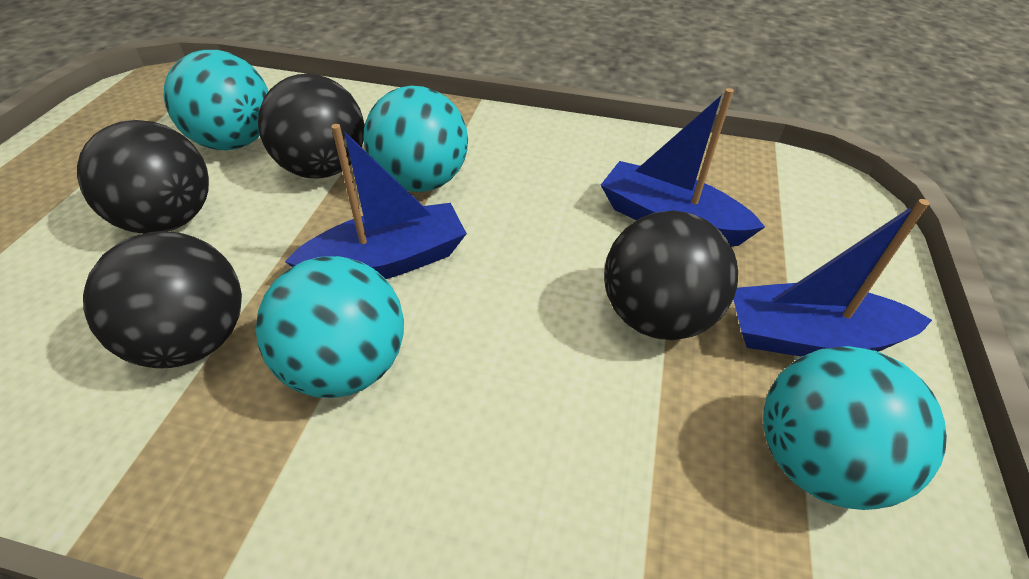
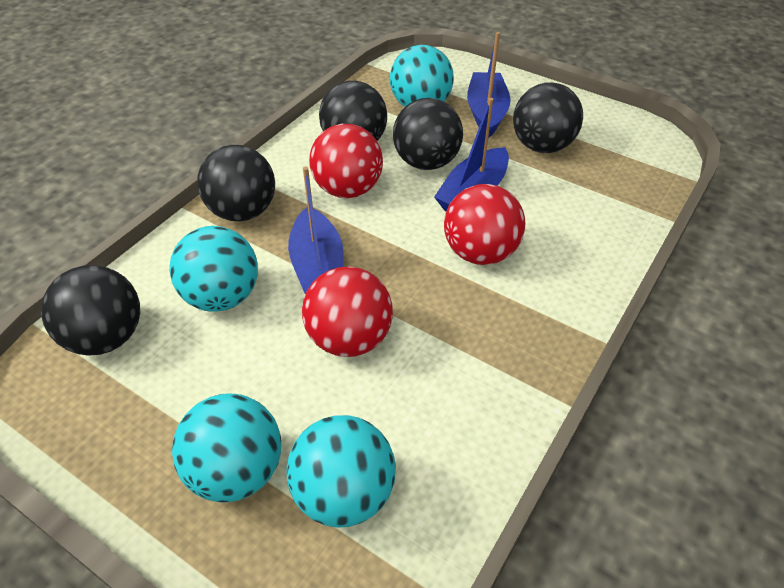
black ball: 4 -> 5
red ball: 0 -> 3

